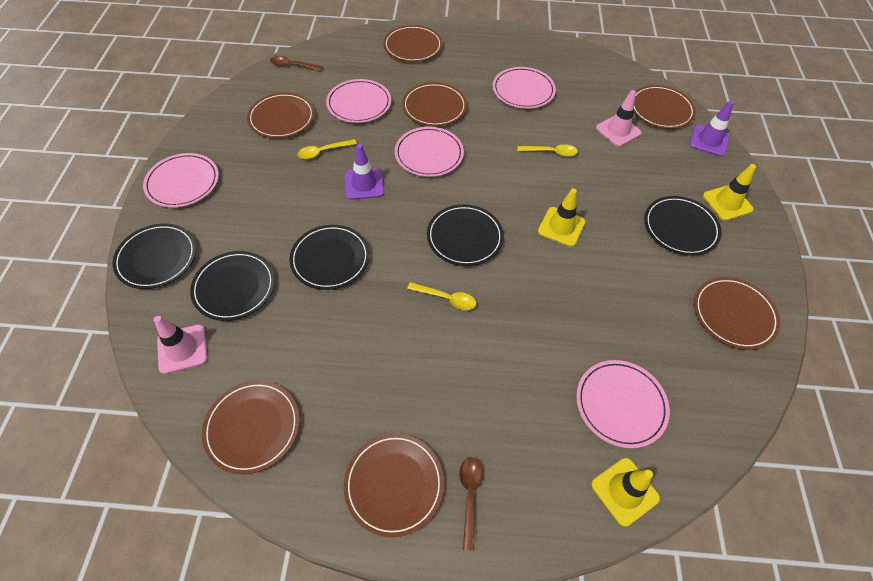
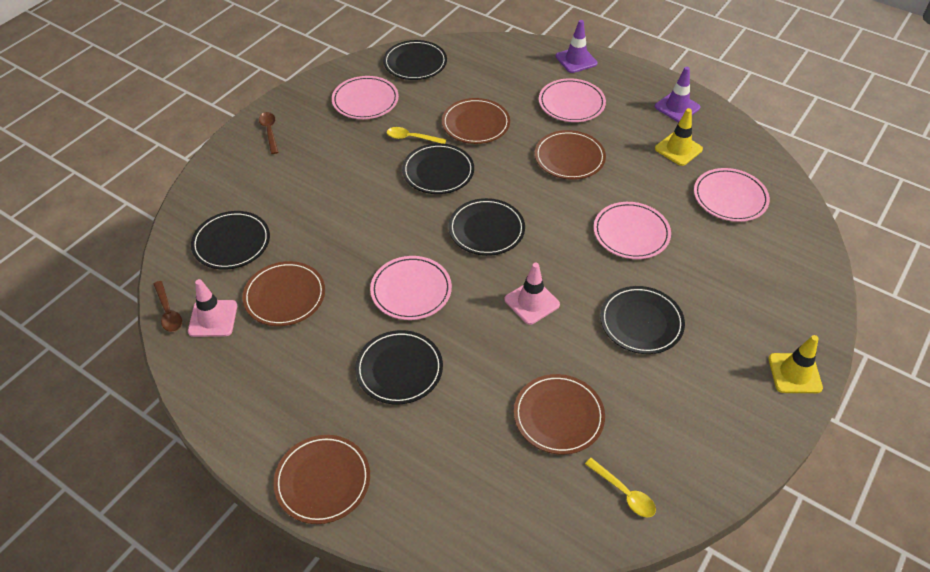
black plate: 5 -> 6
brown plate: 7 -> 5
yellow spoon: 3 -> 2
yellow traffic cone: 3 -> 2

